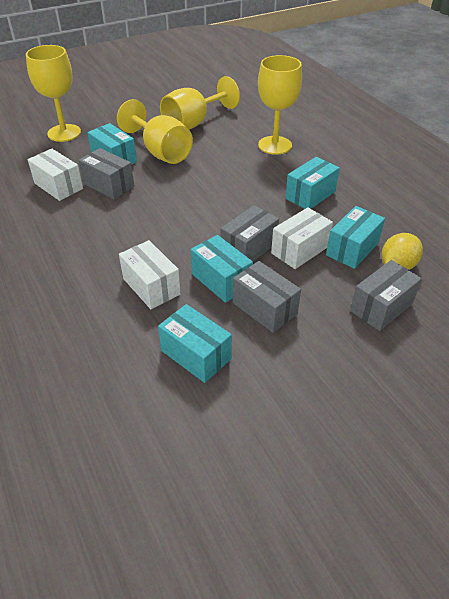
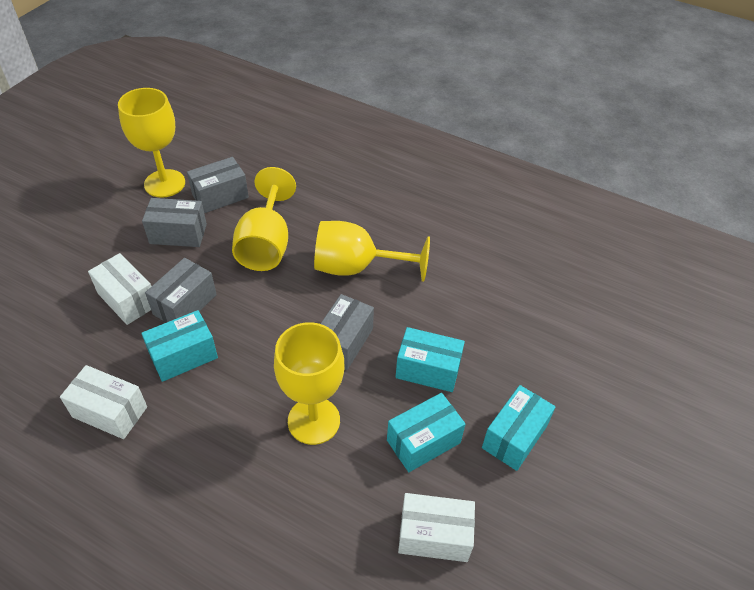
turquoise box: 5 -> 4
yellow lemon: 1 -> 0

